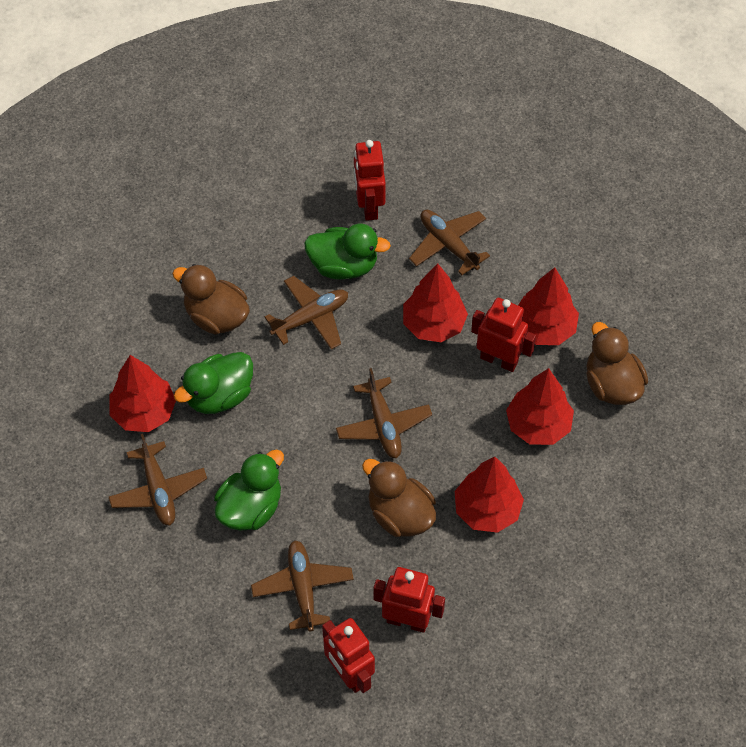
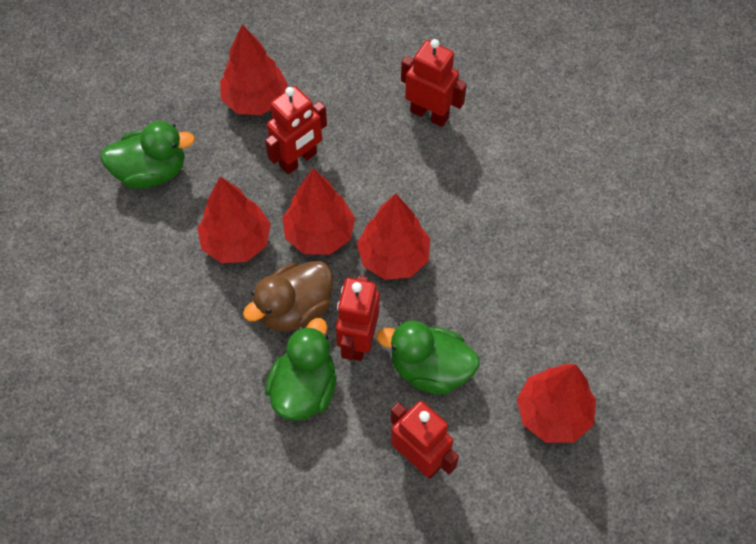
brown duck: 3 -> 1
brown plane: 5 -> 0

